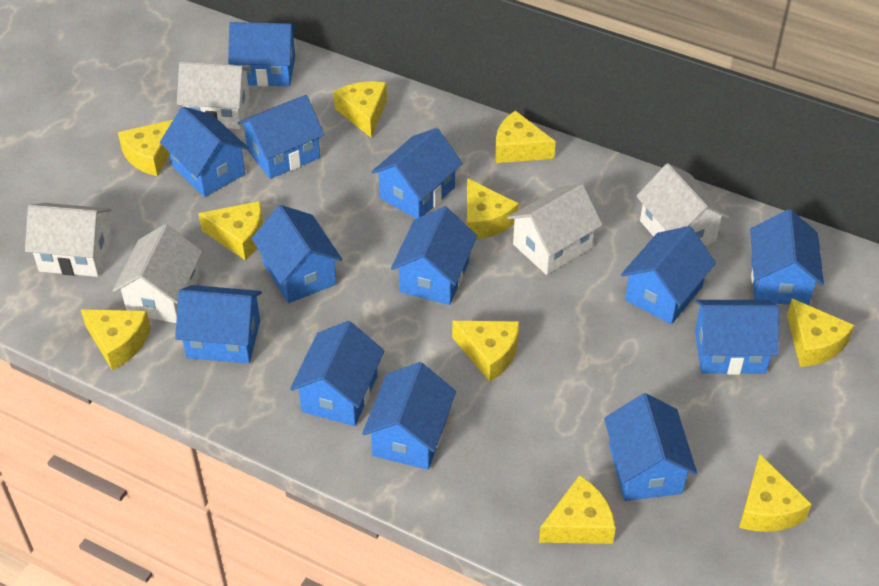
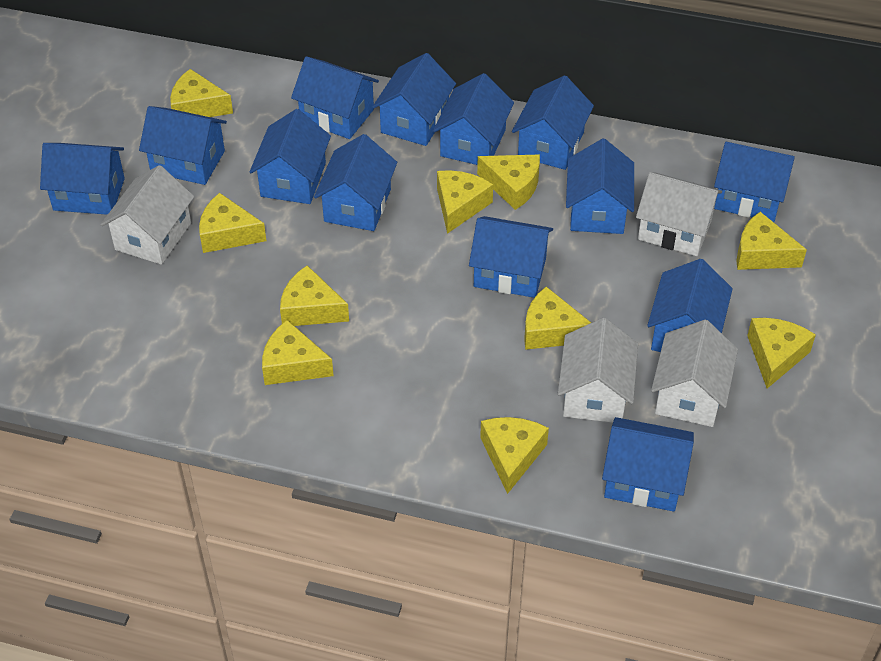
white house: 5 -> 4

